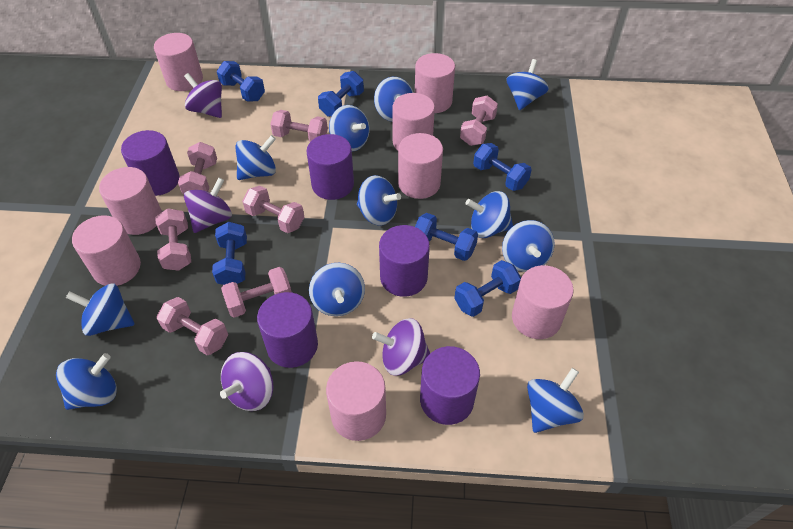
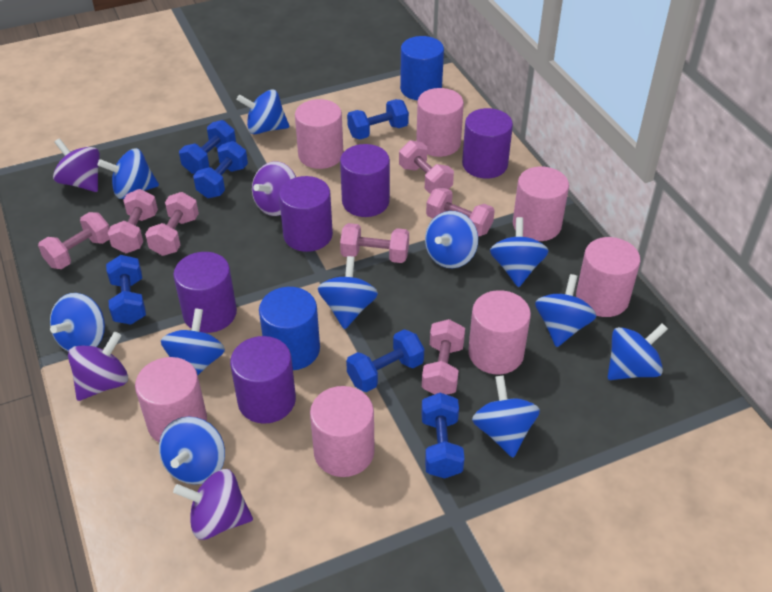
blue cylinder: 0 -> 2
pink cylinder: 8 -> 7

